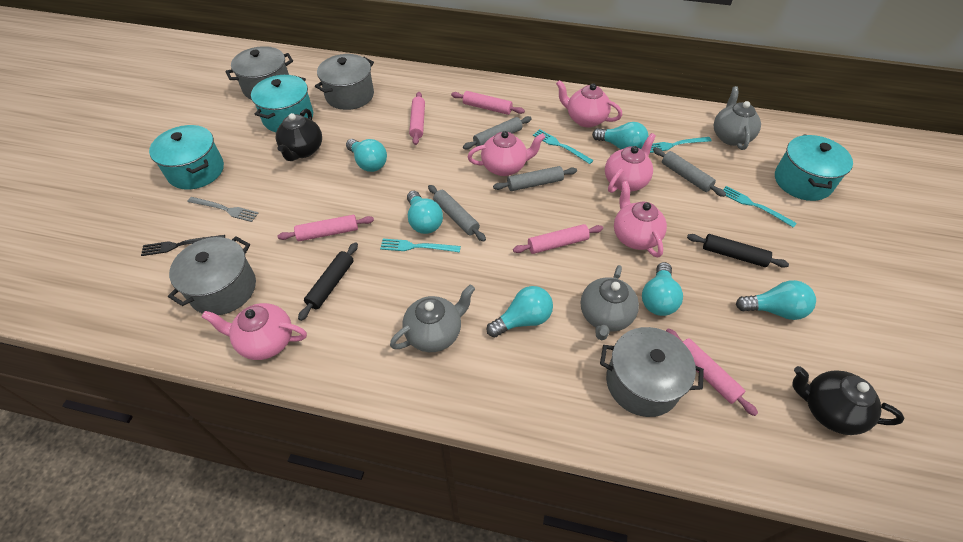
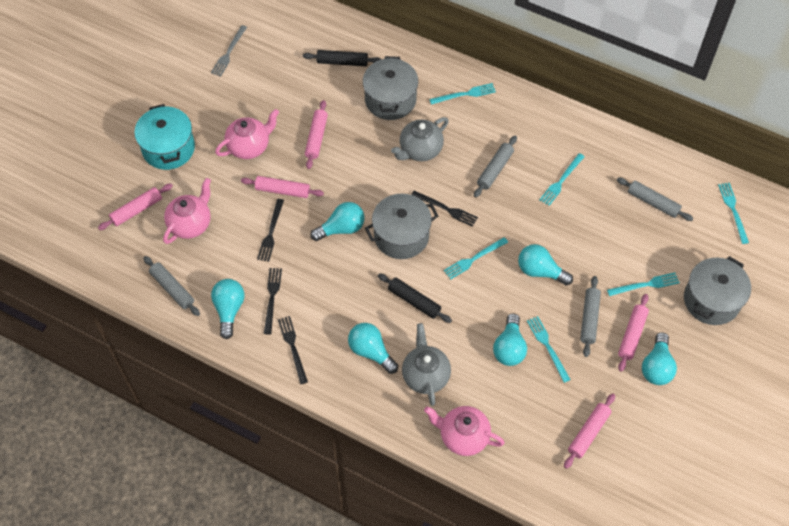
black fork: 1 -> 4
black teapot: 2 -> 0
grey pot: 4 -> 3
grey teapot: 3 -> 2
pink teapot: 5 -> 3
turquoise fork: 4 -> 6
turquoise pot: 3 -> 1

